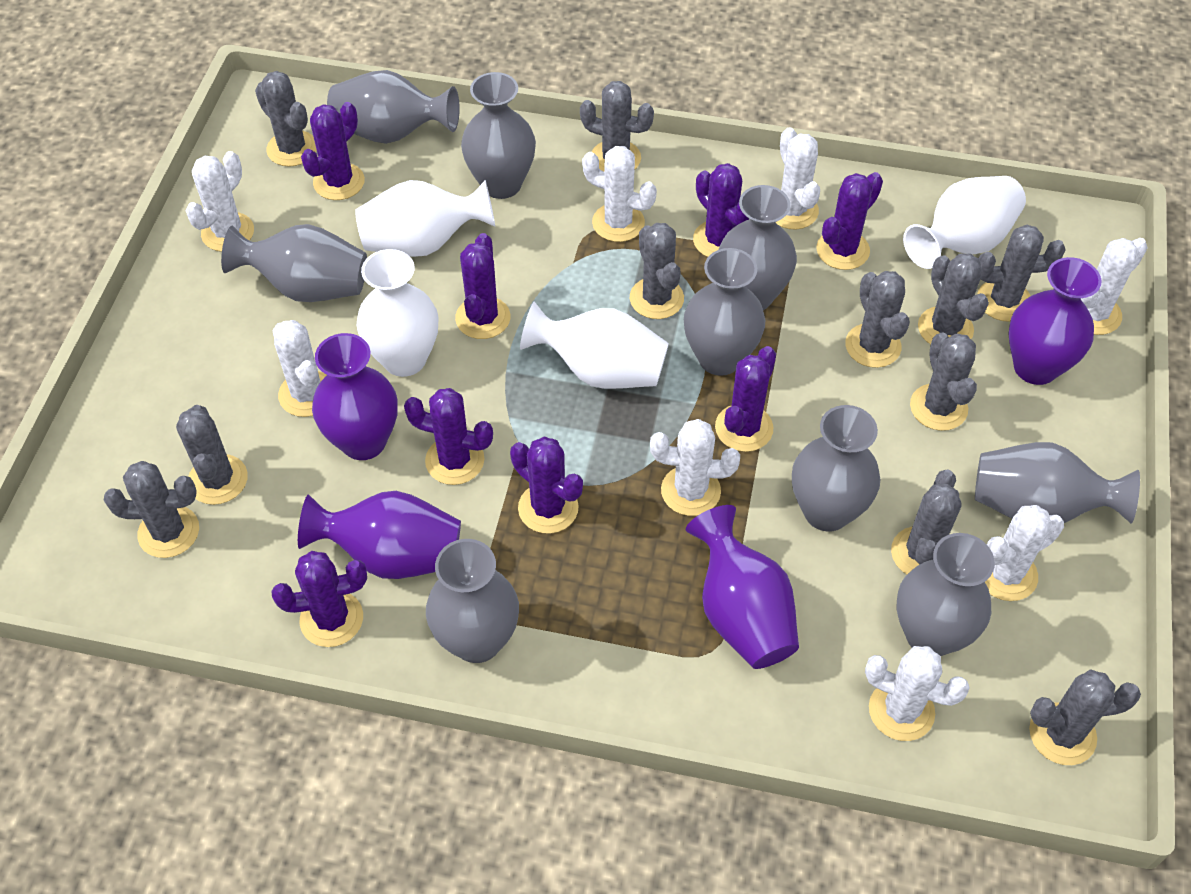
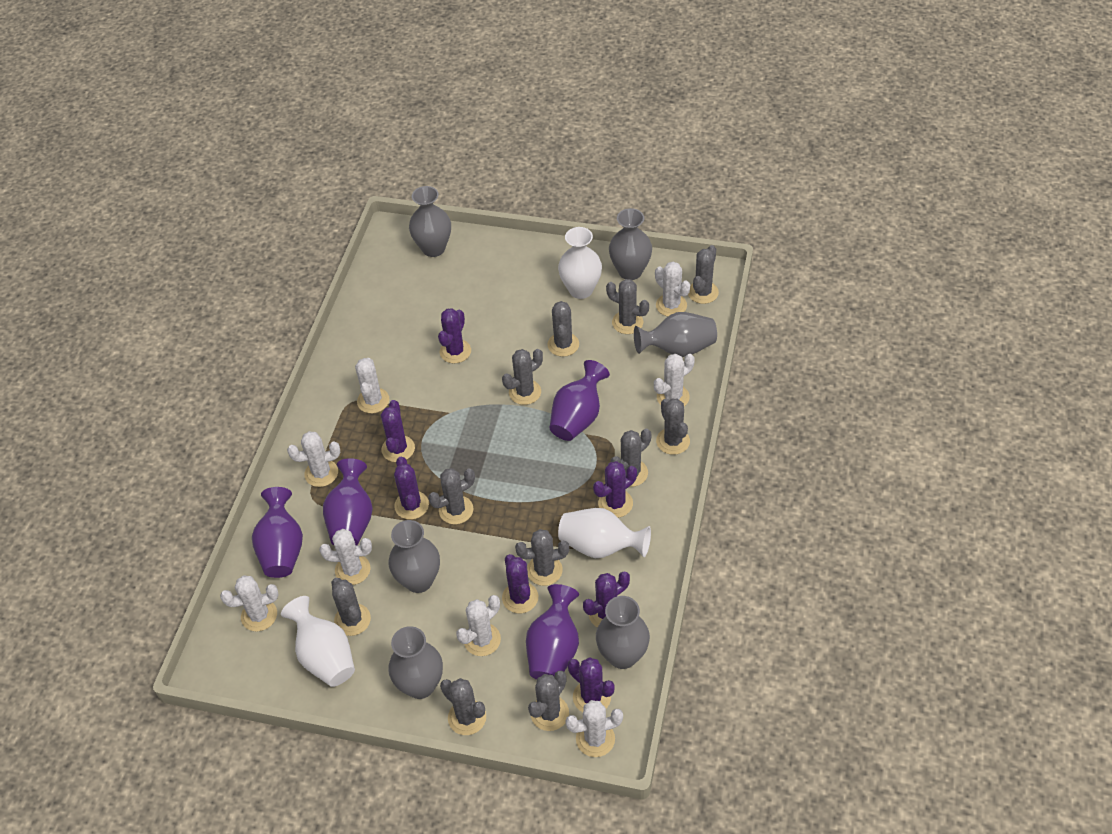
grey vase: 9 -> 6
purple cactus: 8 -> 7
white vase: 4 -> 3

